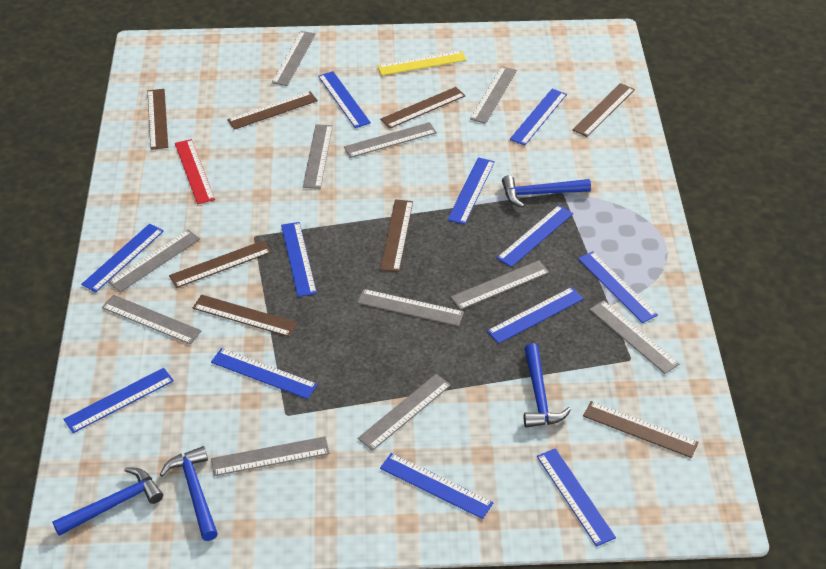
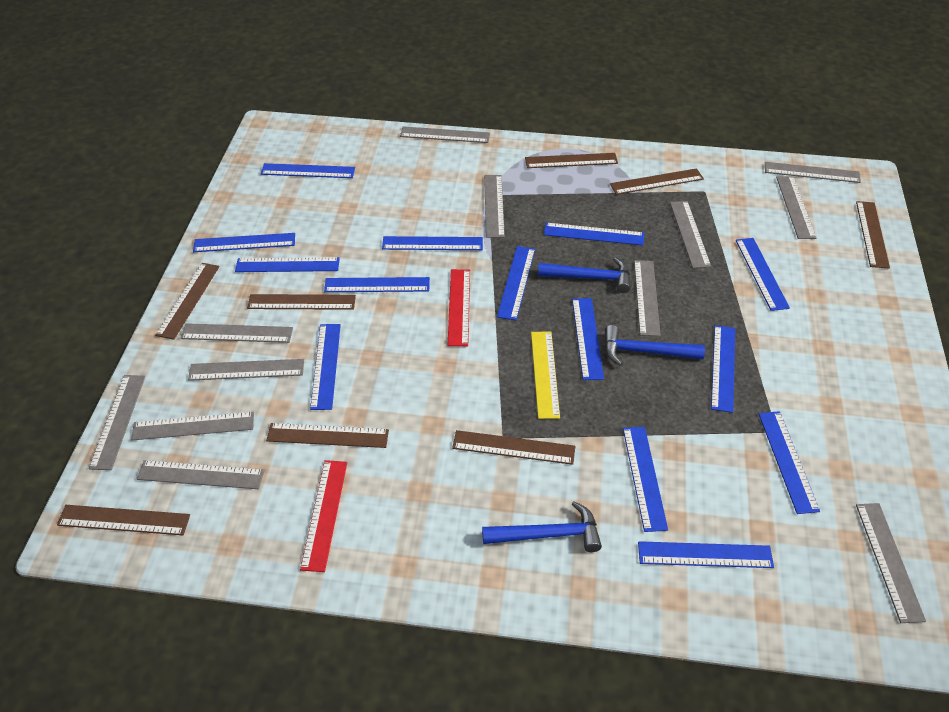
blue hammer: 4 -> 3
blue ruler: 12 -> 14
grey ruler: 11 -> 12
red ruler: 1 -> 2

